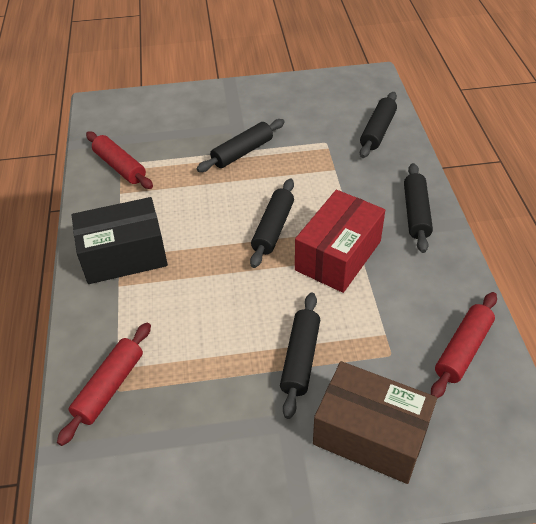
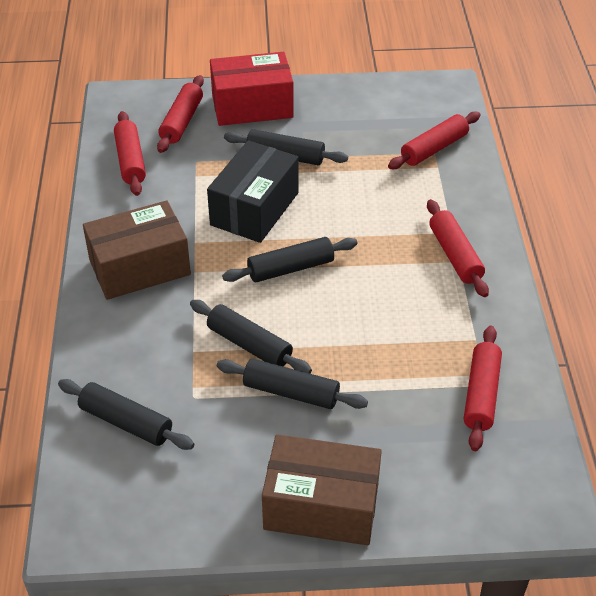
brown box: 1 -> 2
red rolling pin: 3 -> 5

